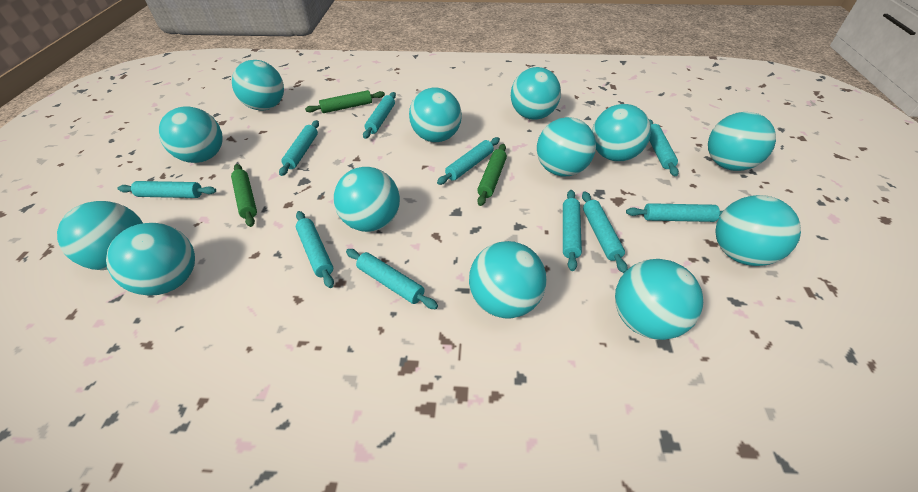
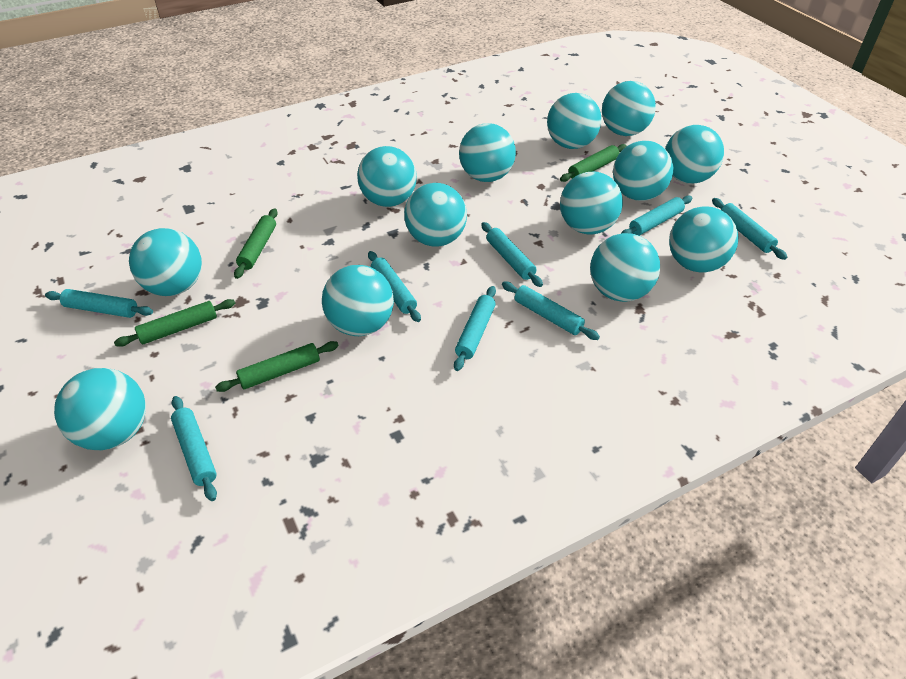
green rolling pin: 3 -> 4
turquoise rolling pin: 10 -> 8

